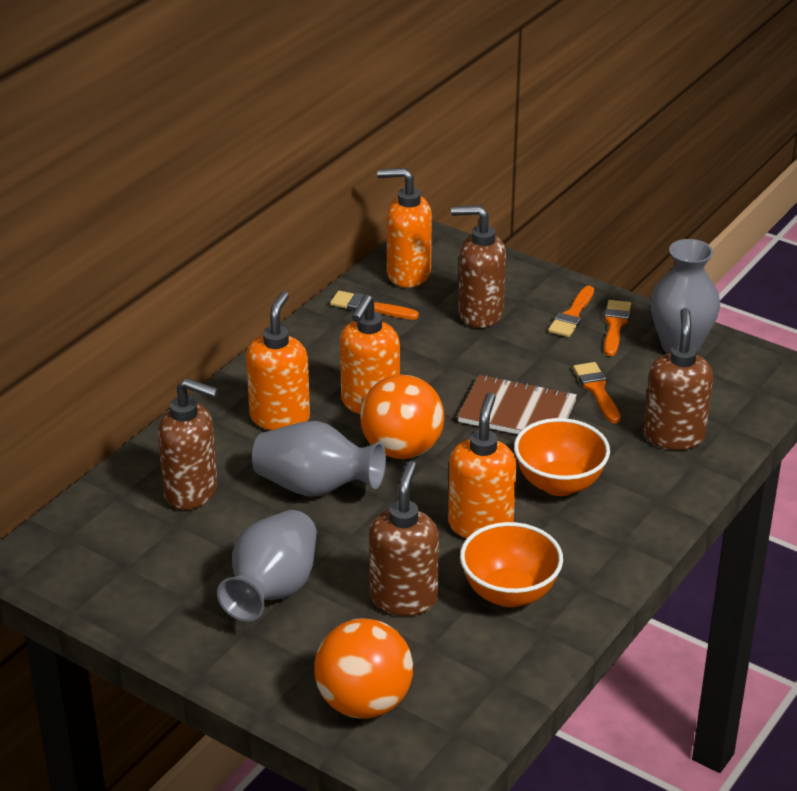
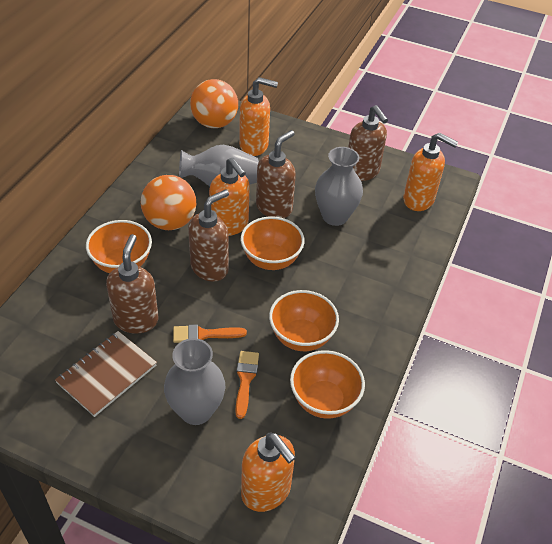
orange bowl: 2 -> 4
orange brush: 4 -> 2

